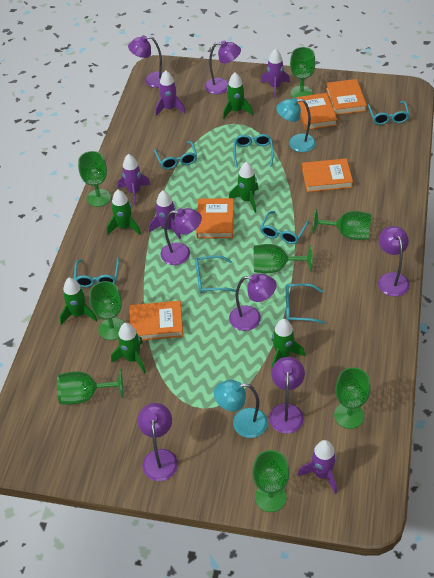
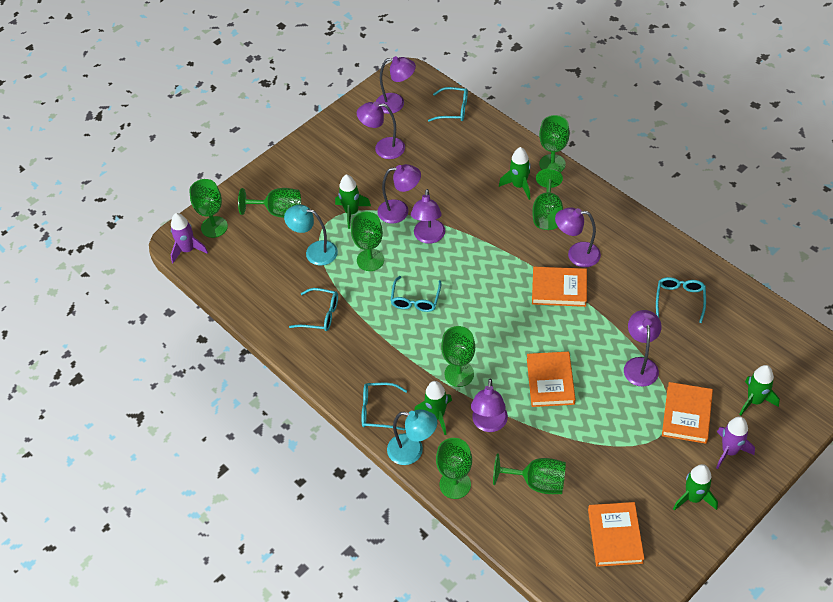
green rocket: 6 -> 5
orange book: 5 -> 4
purple rocket: 5 -> 2
turquoise glasses: 7 -> 5

